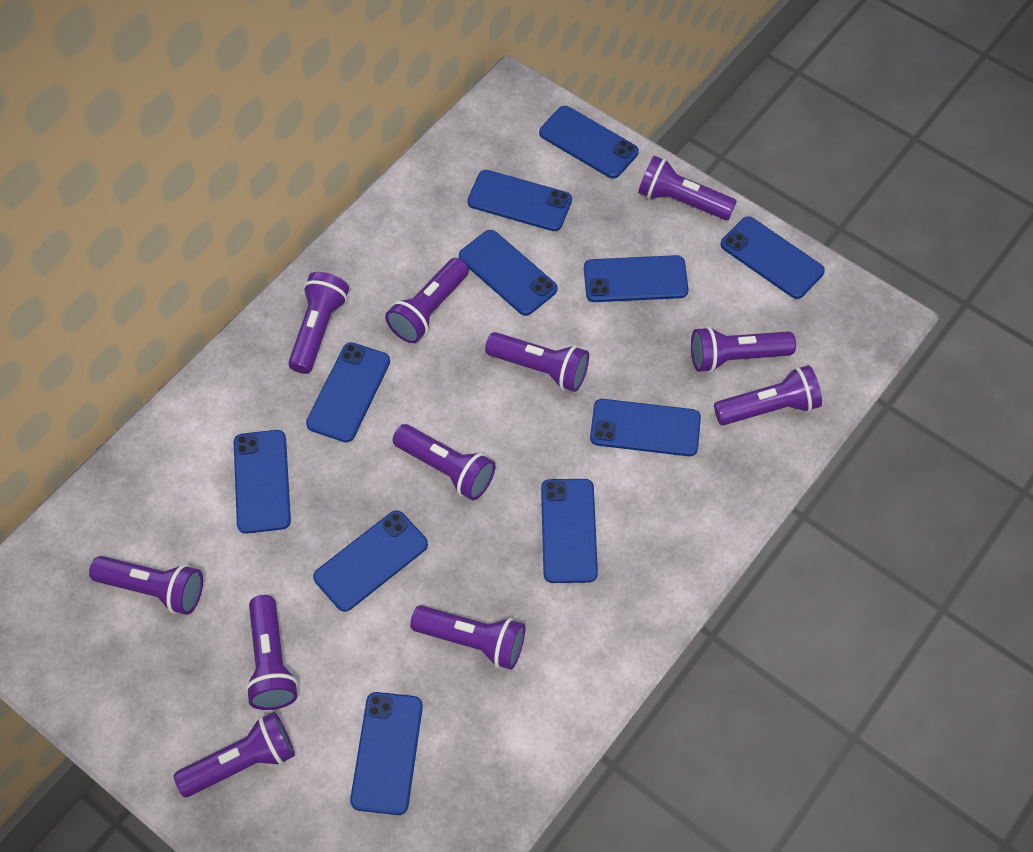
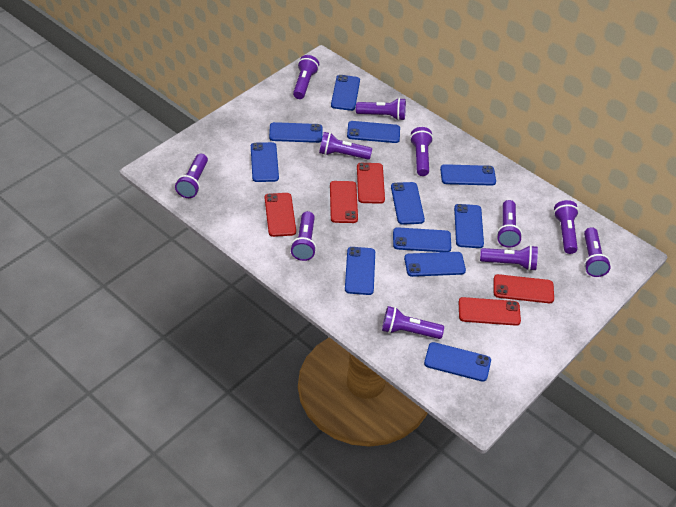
red phone: 0 -> 5

